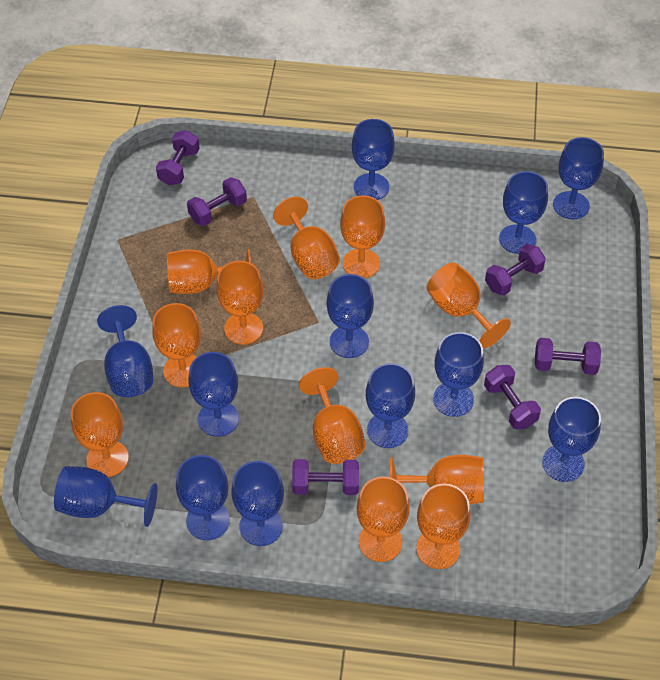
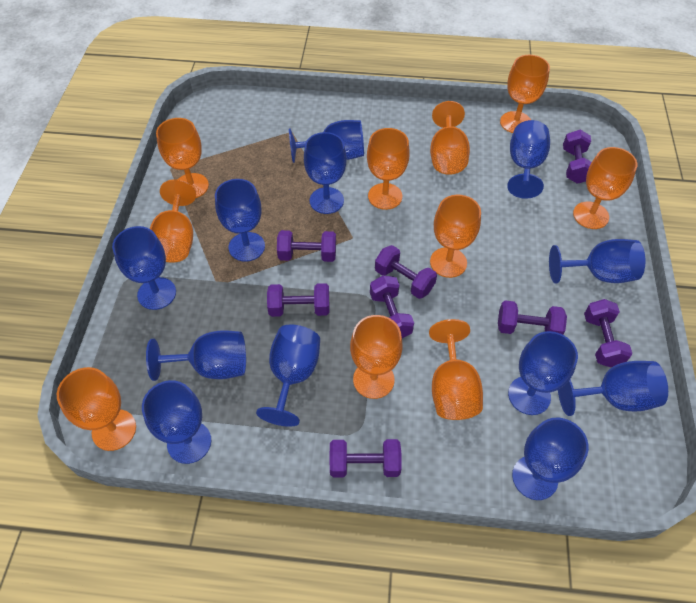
orange goblet: 11 -> 10
purple dumbbell: 6 -> 8

